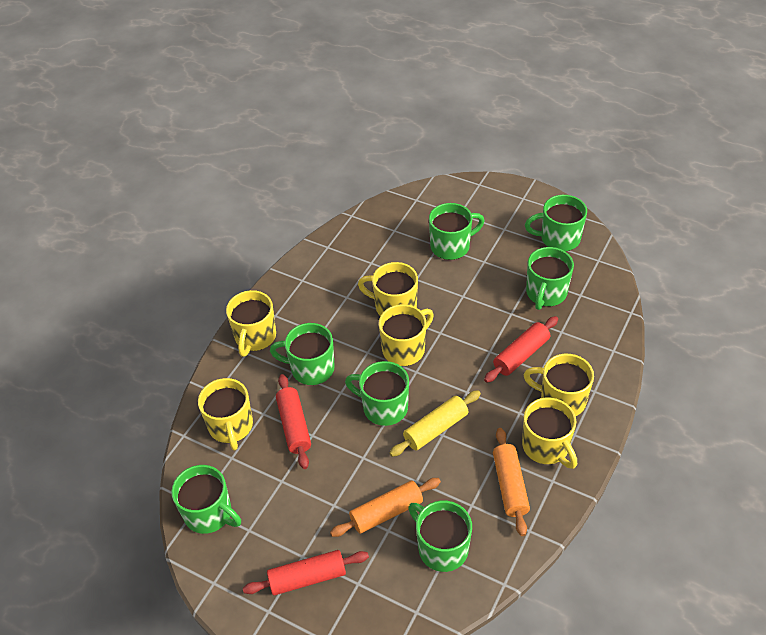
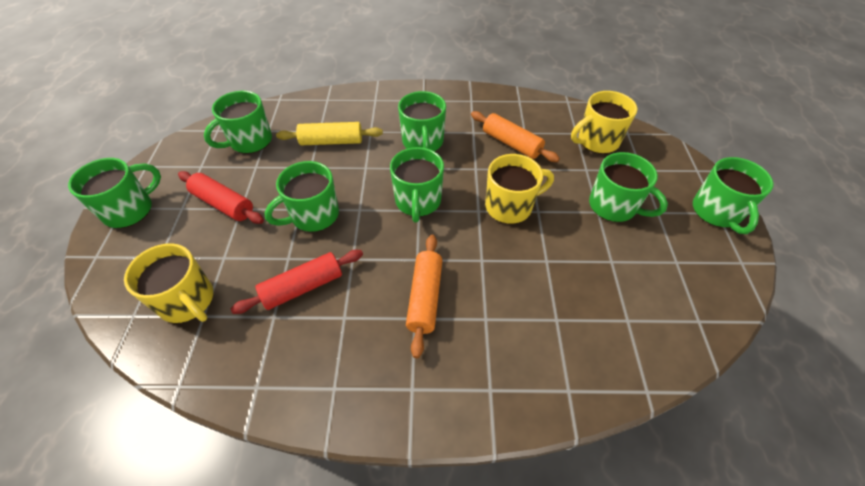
red rolling pin: 3 -> 2
yellow mug: 6 -> 3

